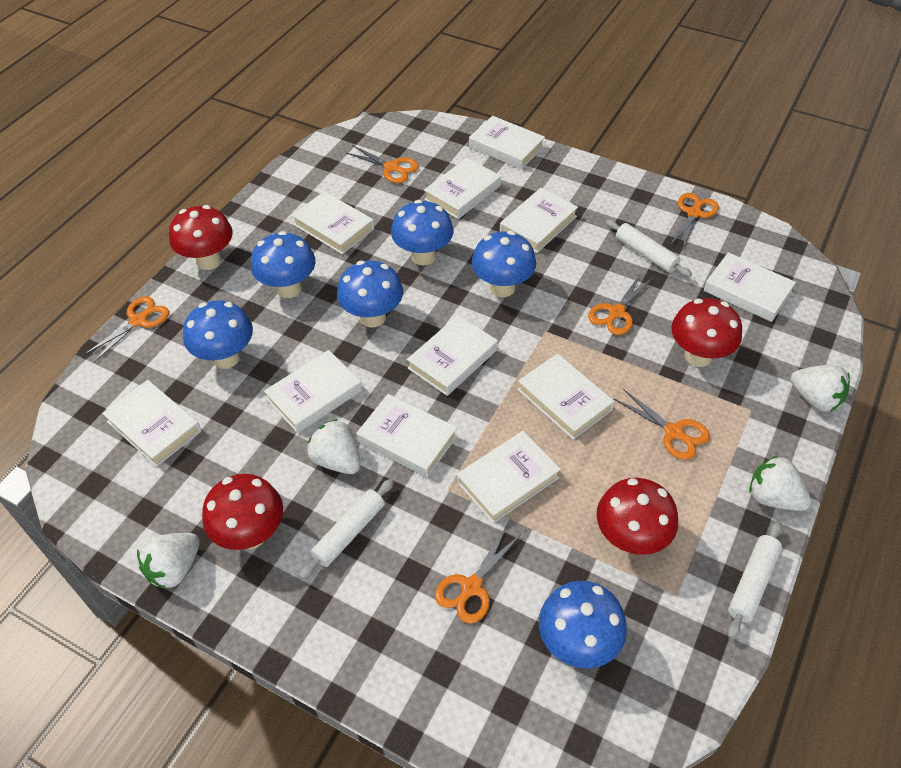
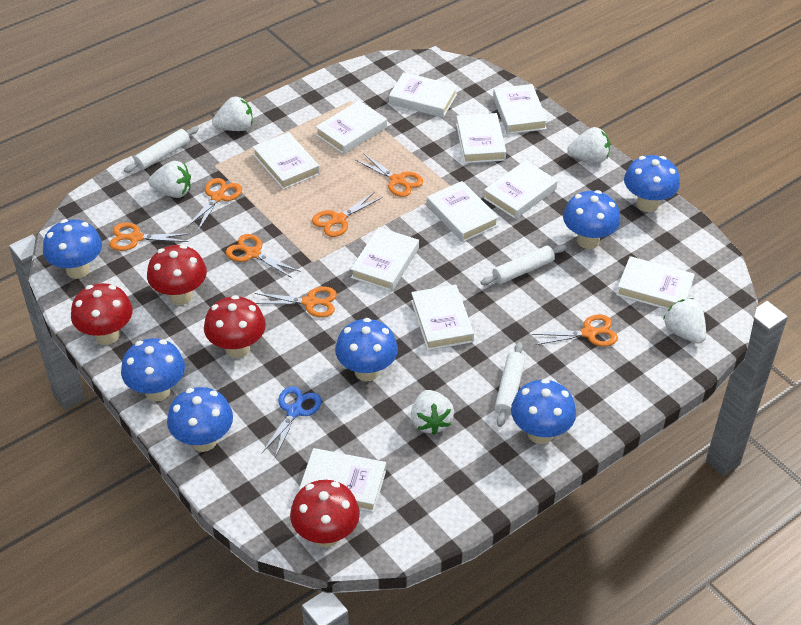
blue mushroom: 6 -> 7
blue scissors: 0 -> 1
orange scissors: 6 -> 7
white strawberry: 4 -> 5

